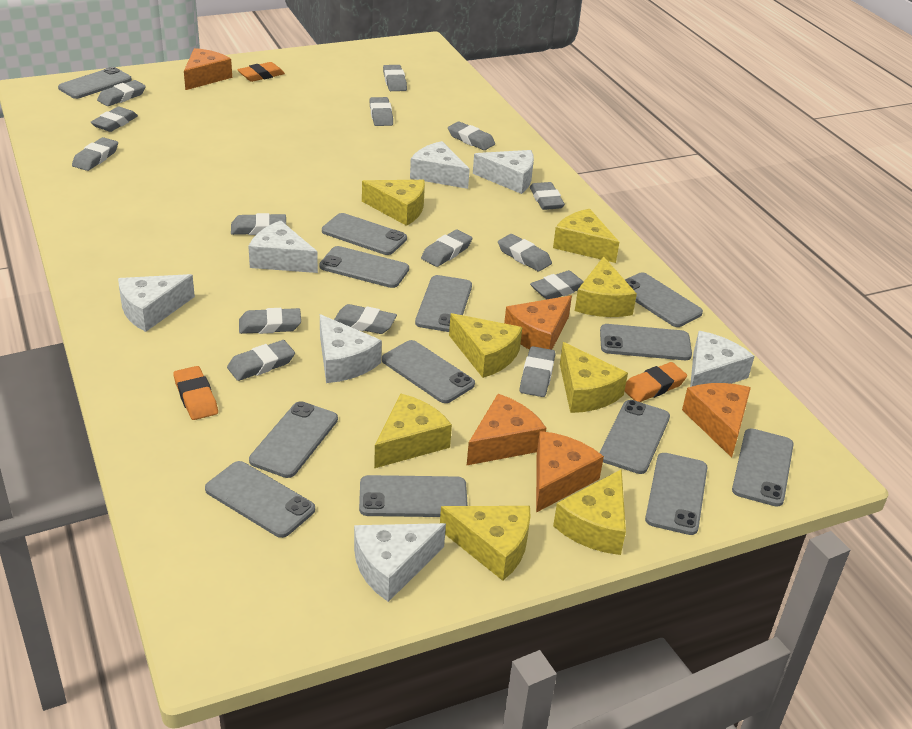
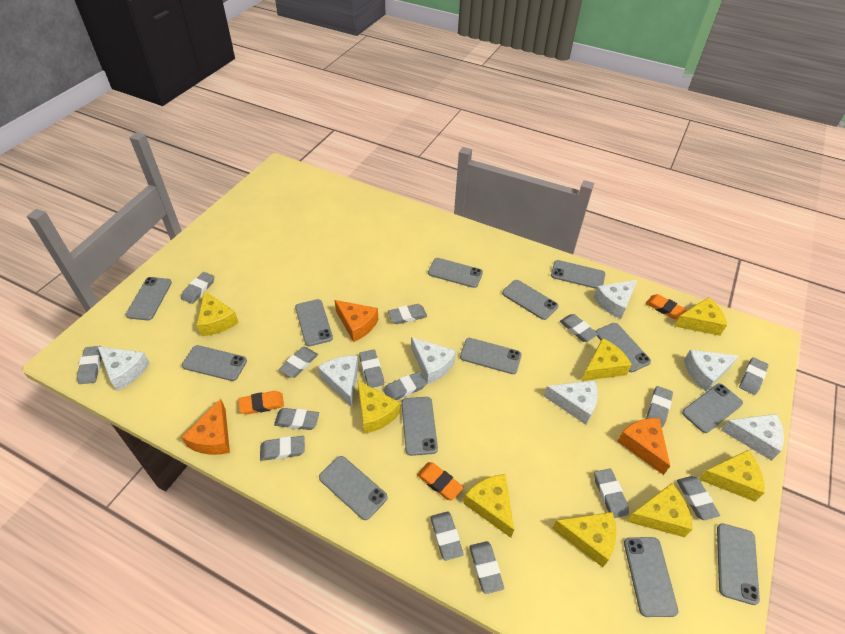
orange cheese: 5 -> 3

